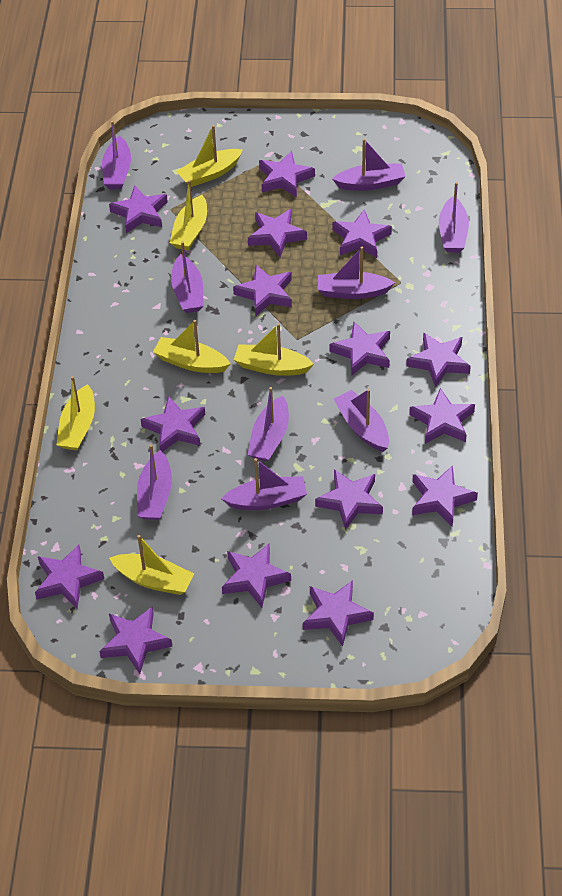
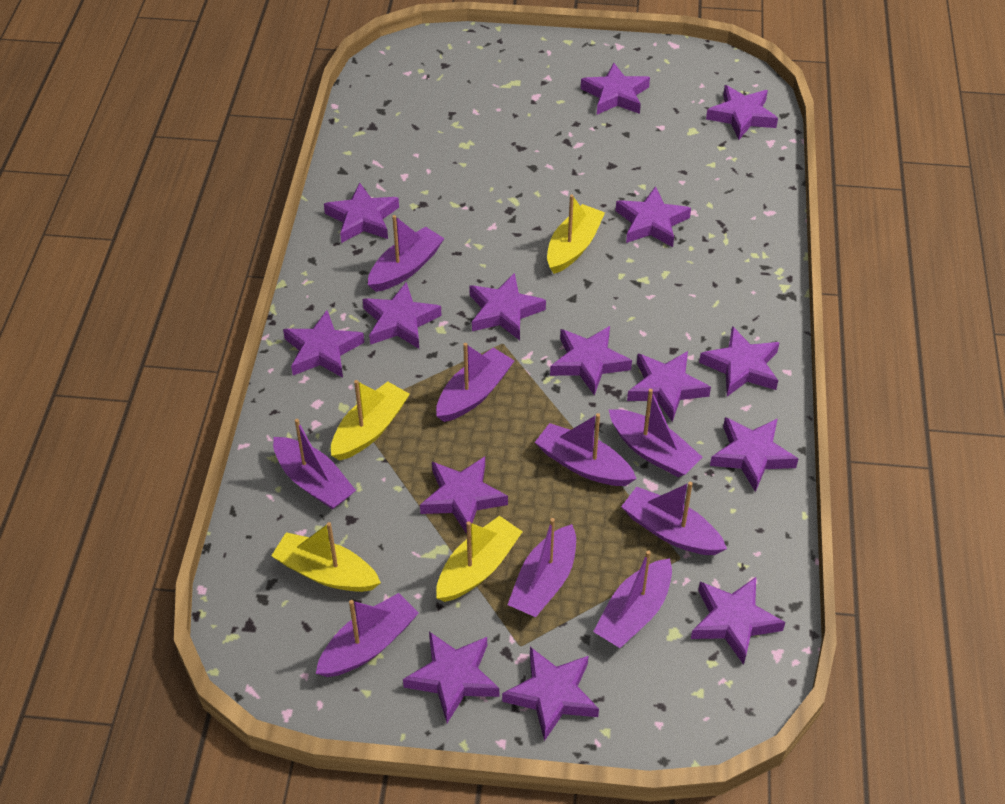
yellow boat: 6 -> 4

